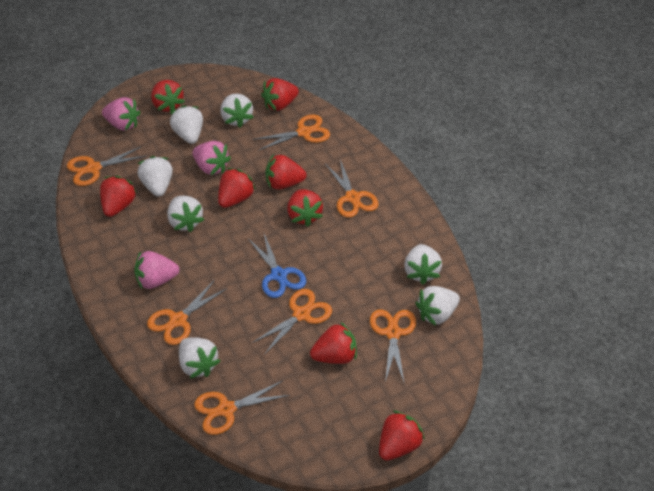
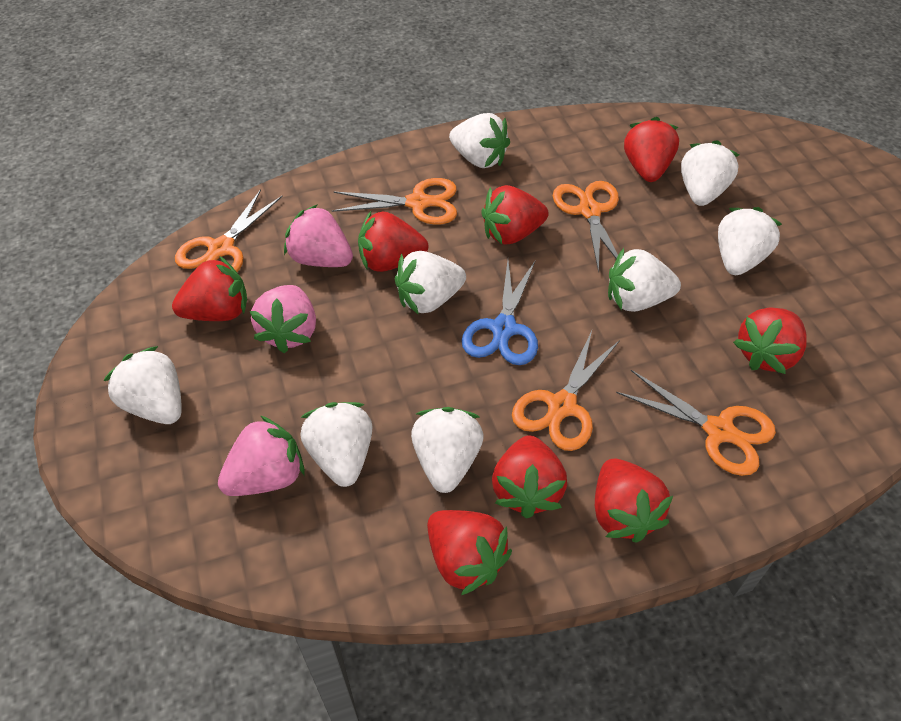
orange scissors: 7 -> 5
white strawberry: 7 -> 8

